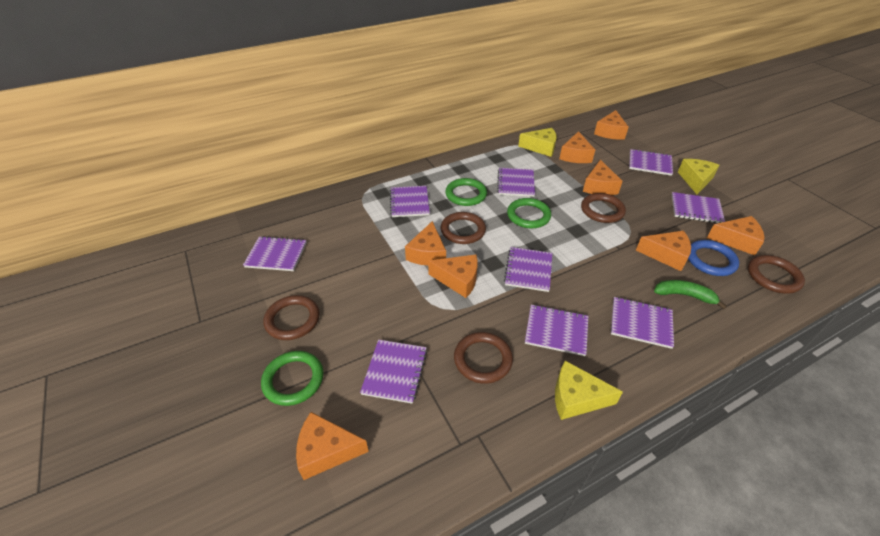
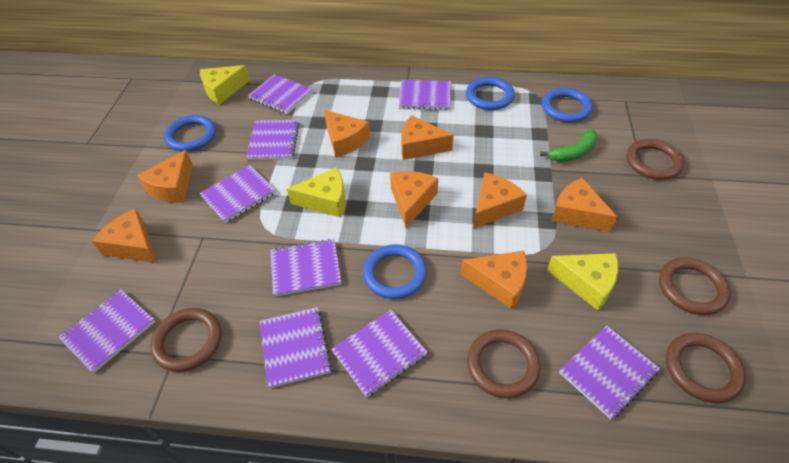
blue ring: 1 -> 4
green ring: 3 -> 0

